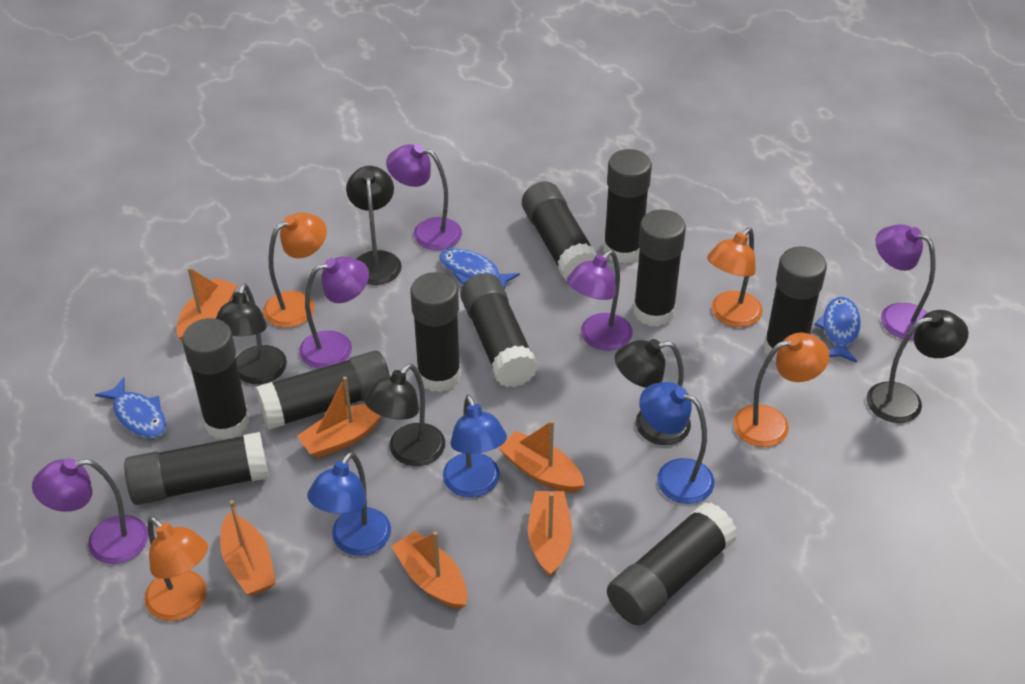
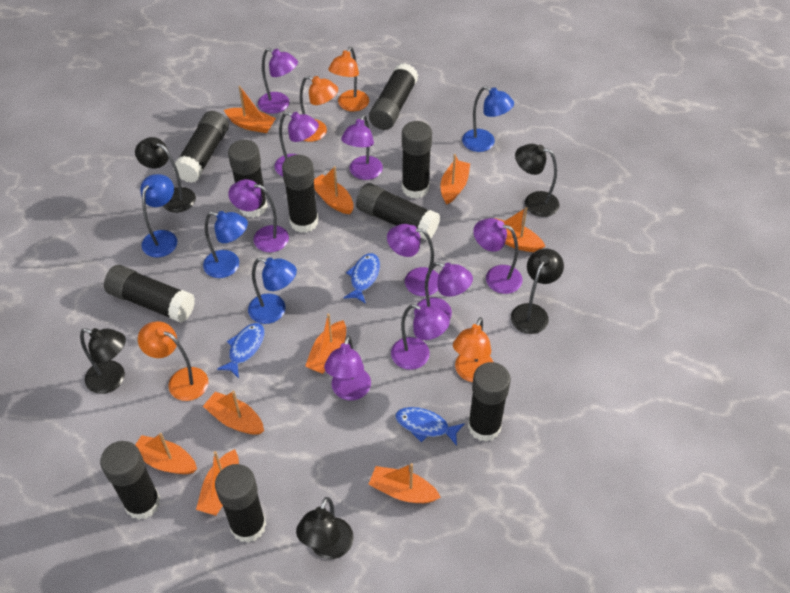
blue lamp: 3 -> 4
orange boat: 6 -> 9
purple lamp: 5 -> 9

